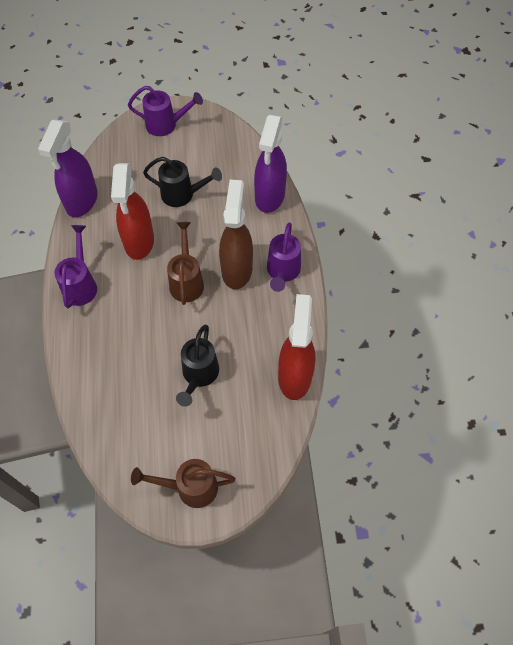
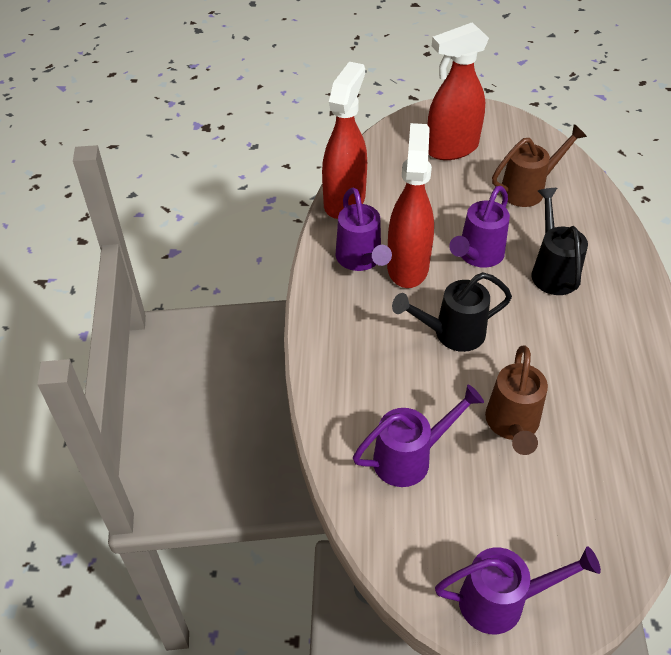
brown spray bottle: 1 -> 0
purple spray bottle: 2 -> 0
purple watering can: 3 -> 4
red spray bottle: 2 -> 3

